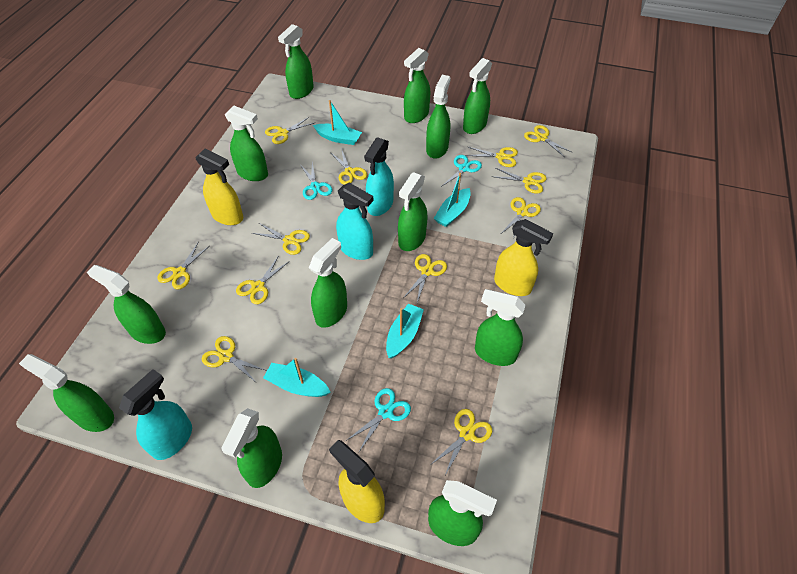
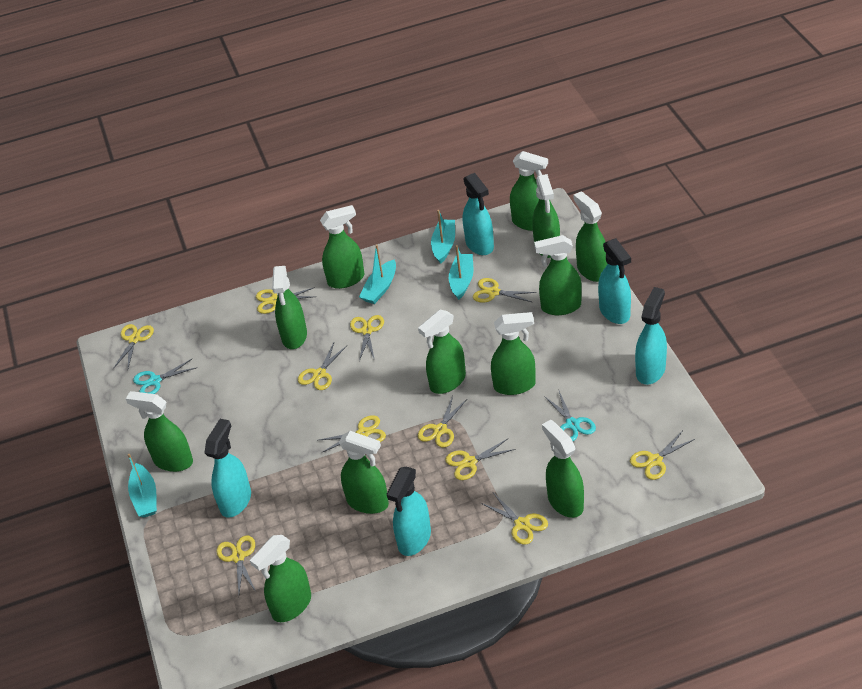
turquoise scissors: 3 -> 2
turquoise spray bottle: 3 -> 5
yellow scissors: 12 -> 11
yellow spray bottle: 3 -> 0

